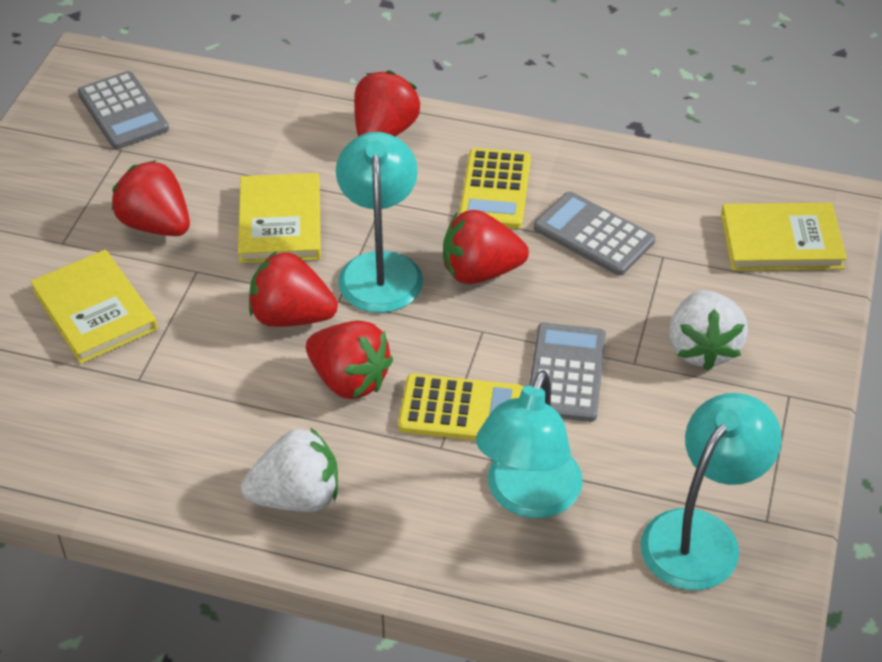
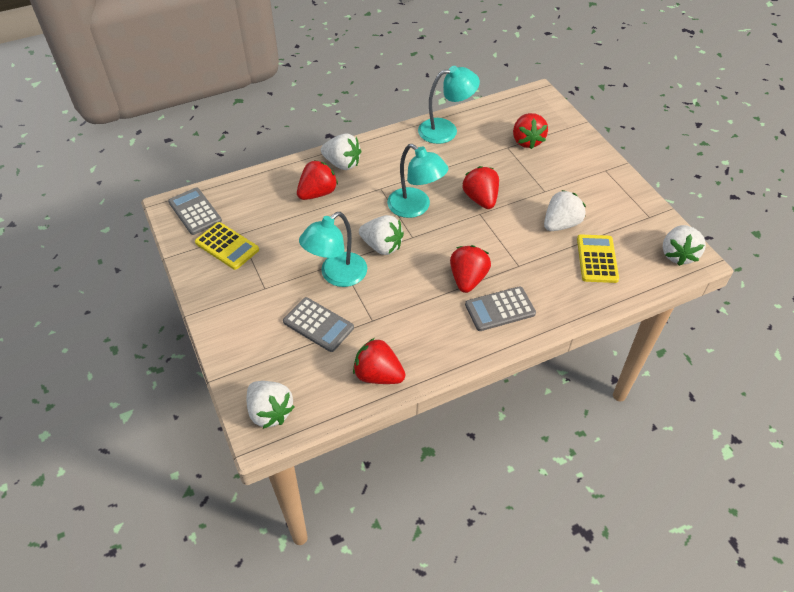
white strawberry: 2 -> 5
yellow book: 3 -> 0

